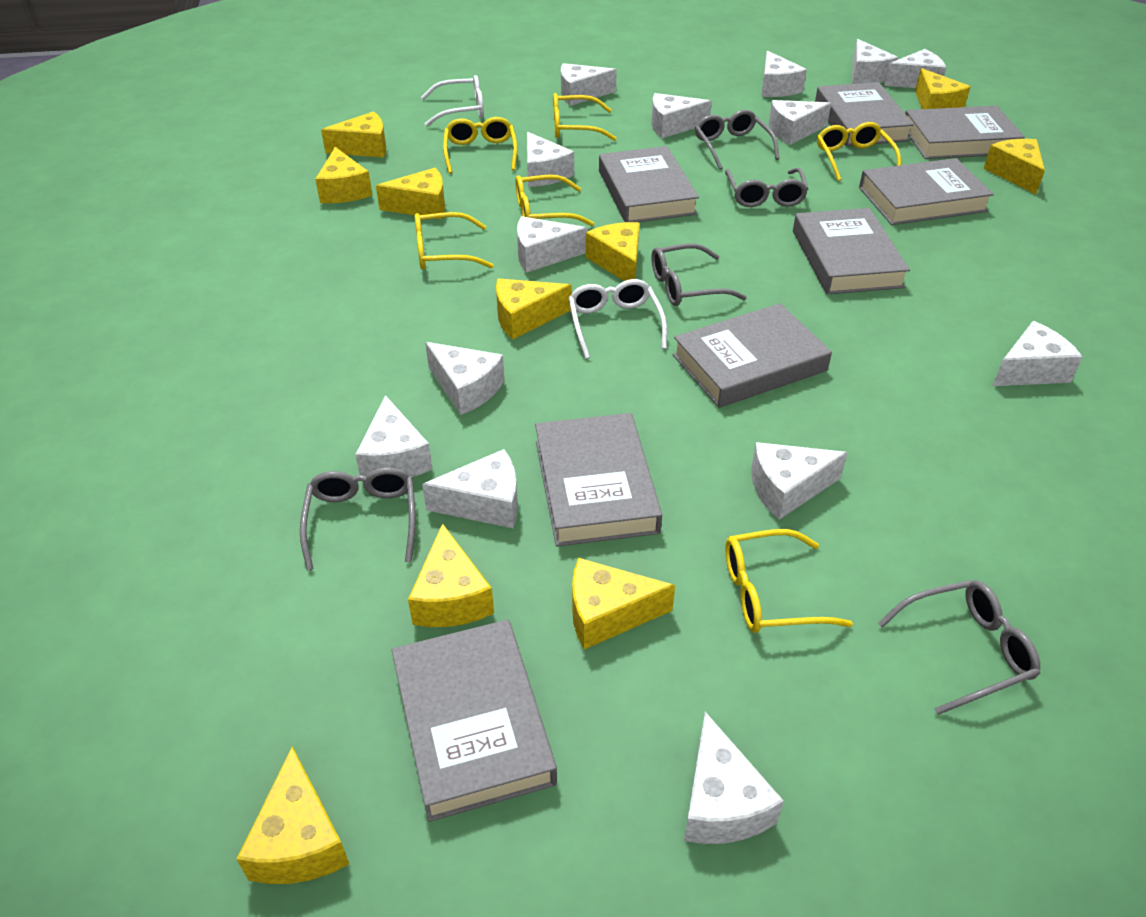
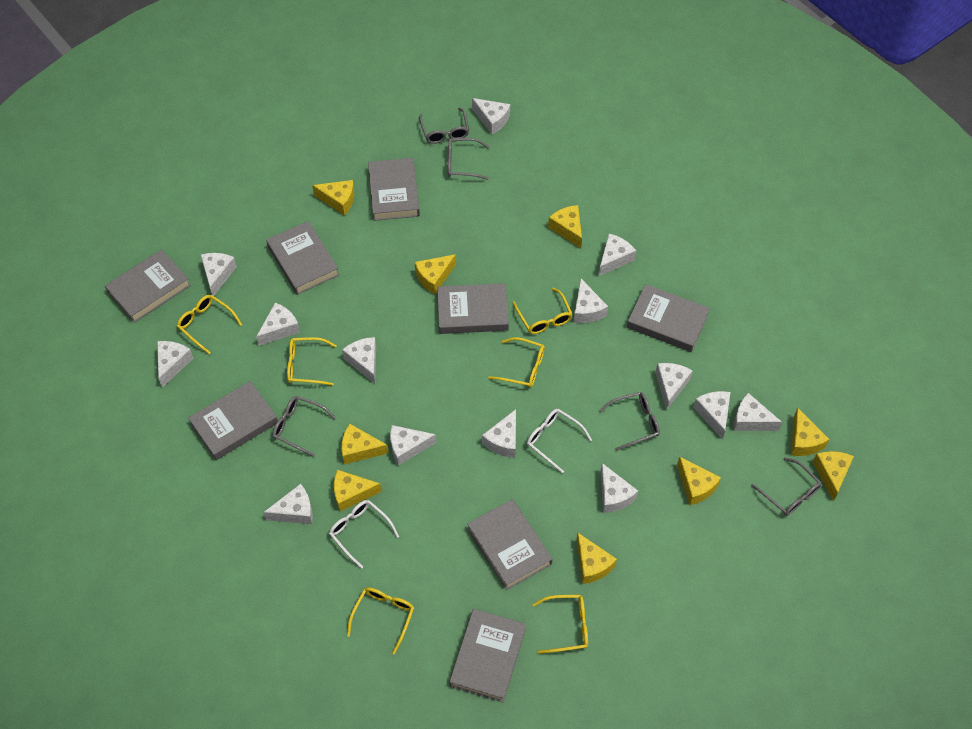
yellow cheese: 10 -> 9

